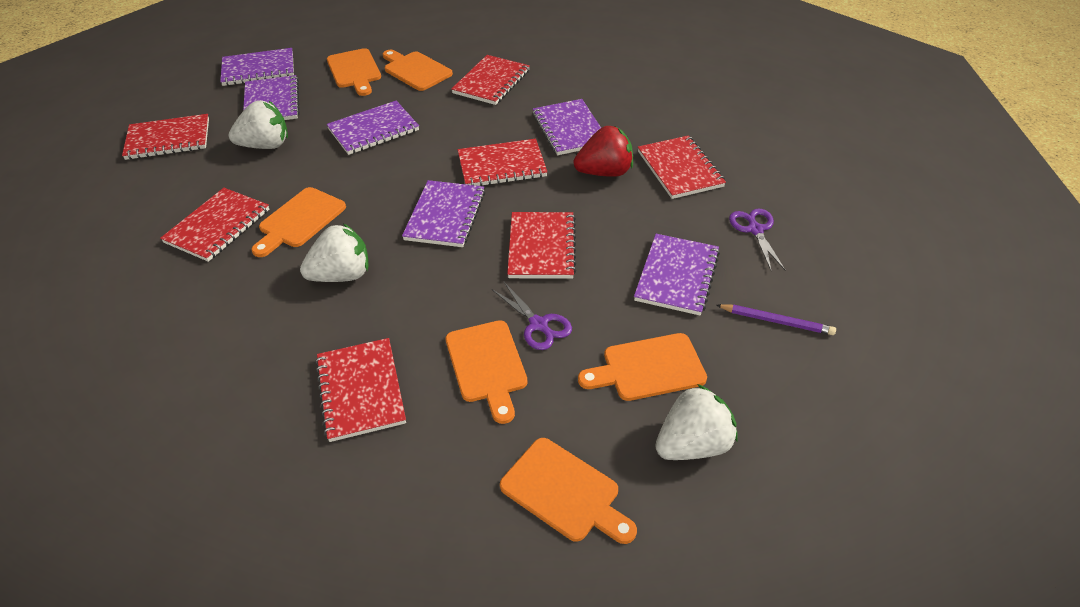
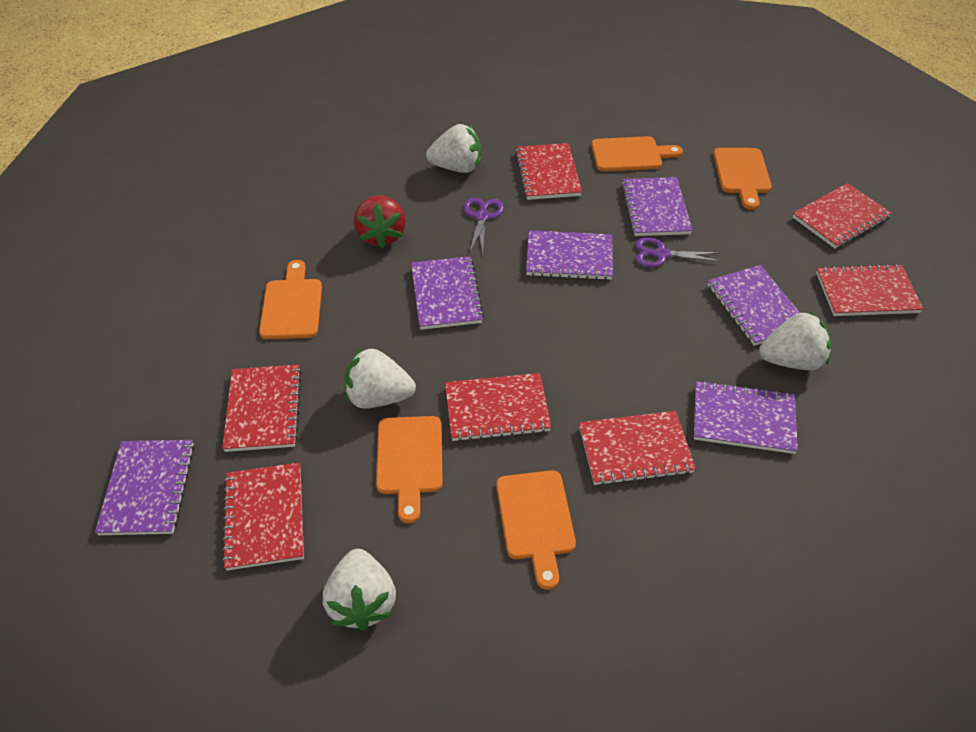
orange cutting board: 6 -> 5
purple pencil: 1 -> 0
white strawberry: 3 -> 4

